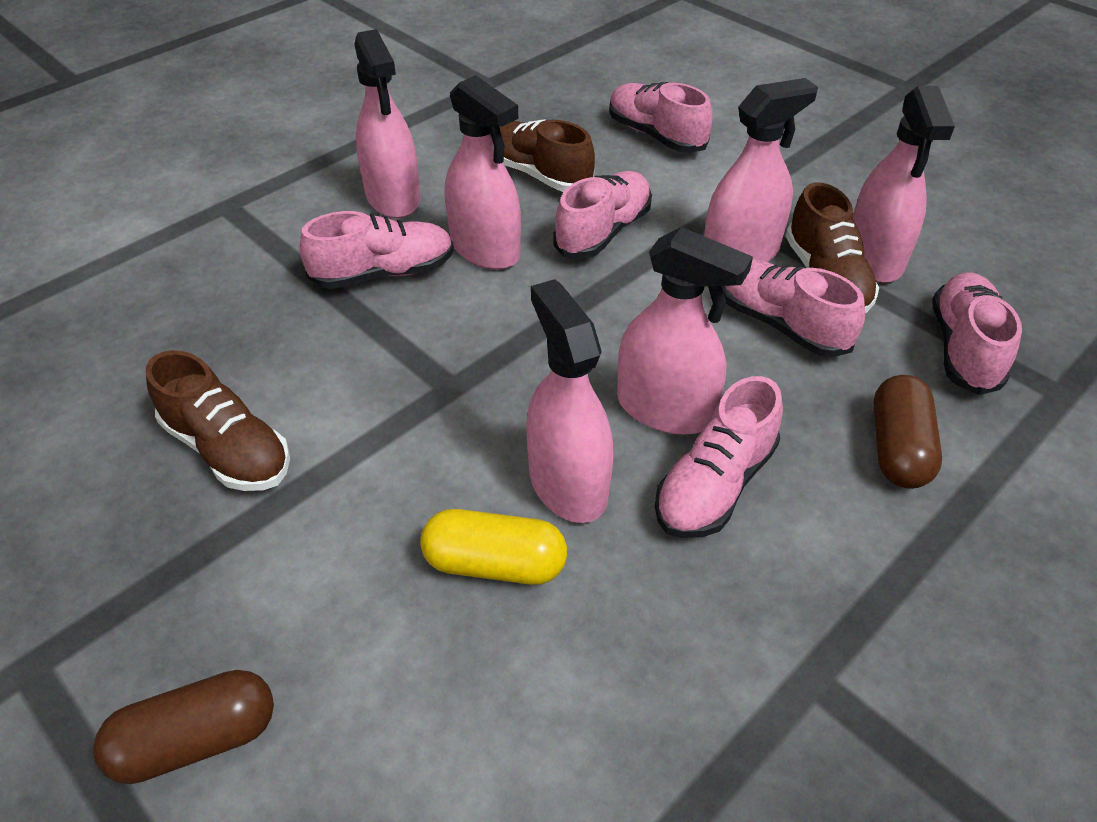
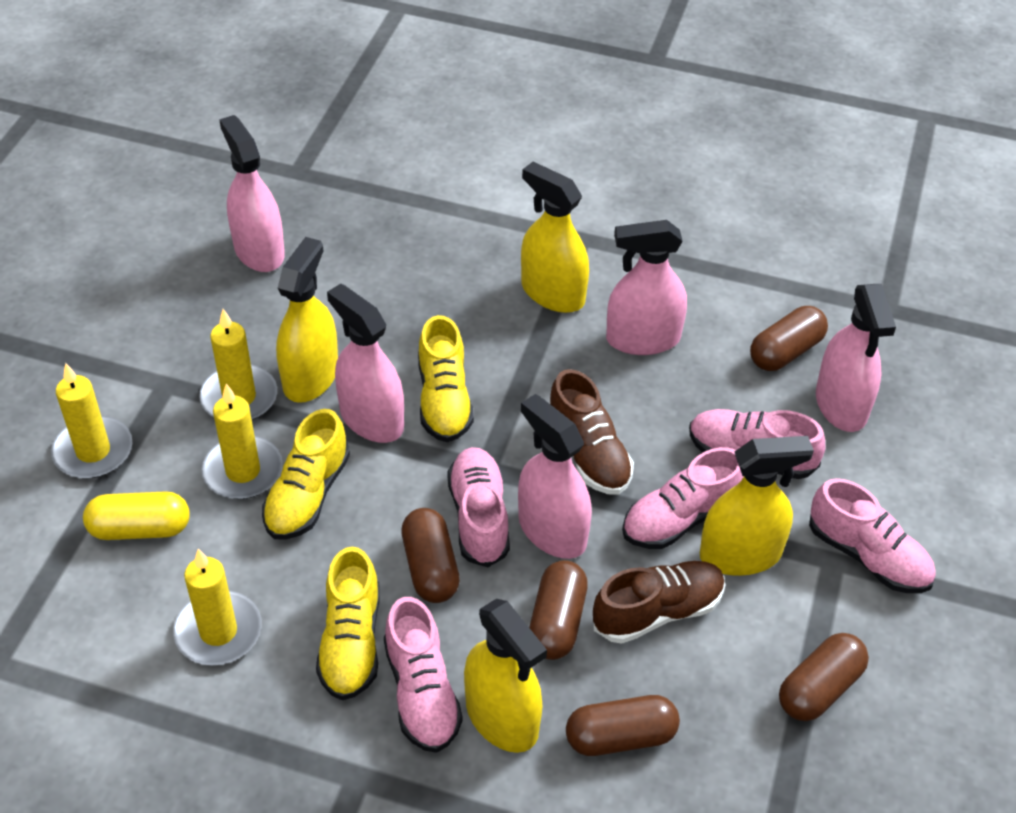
brown capsule: 2 -> 5
brown shoe: 3 -> 2
pink shoe: 6 -> 5
pink spray bottle: 6 -> 5
yellow candle: 0 -> 4
yellow shoe: 0 -> 3
yellow spray bottle: 0 -> 4

